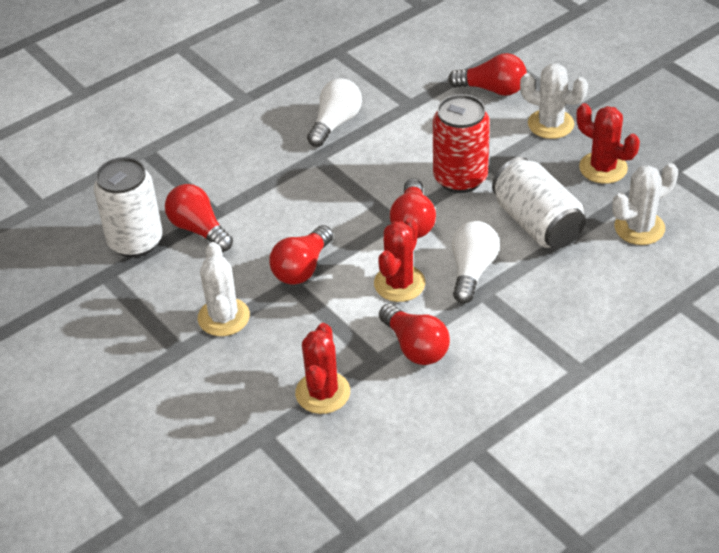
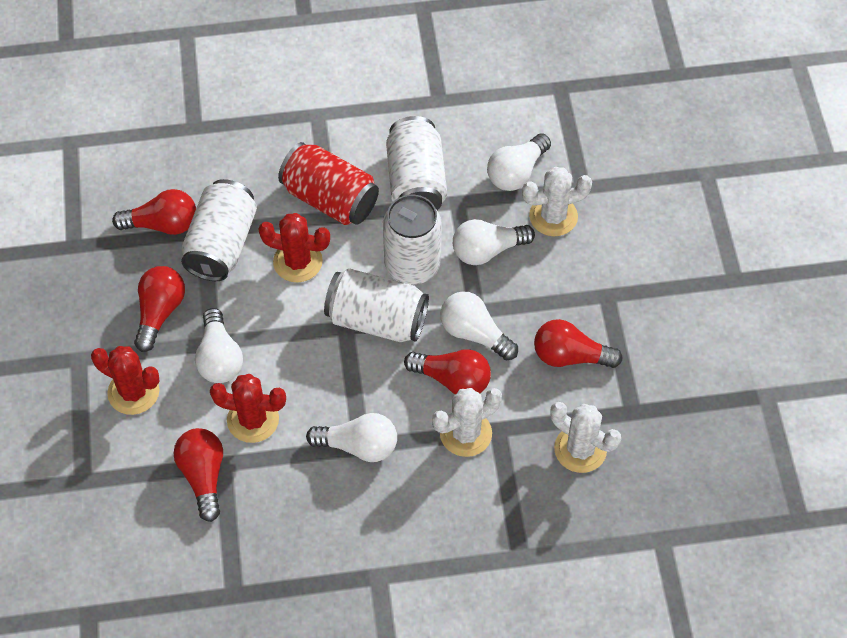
white can: 2 -> 4
white light bulb: 2 -> 5

